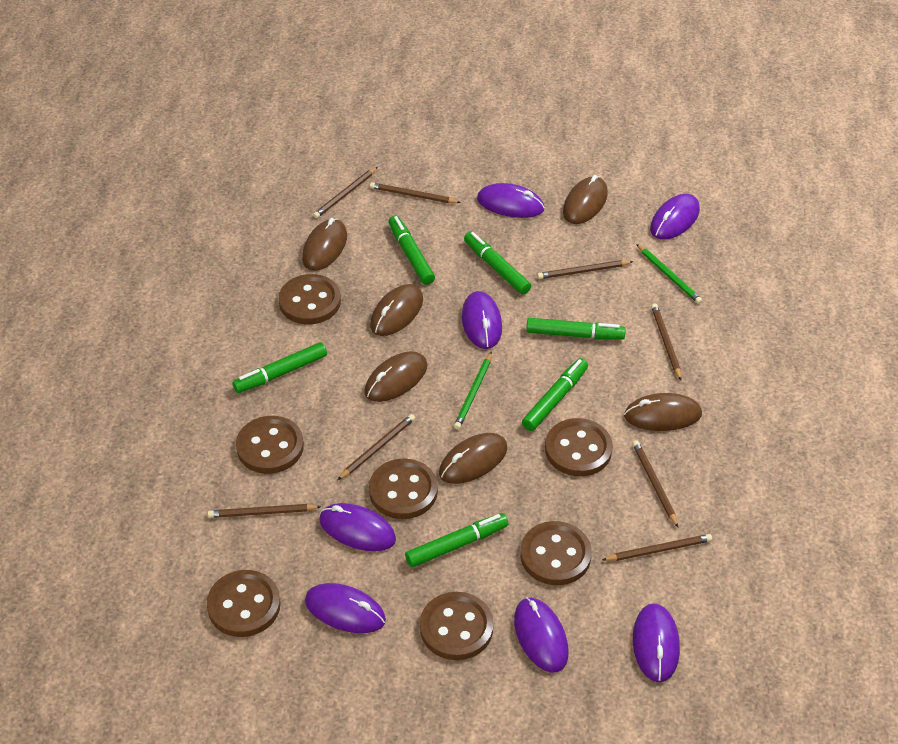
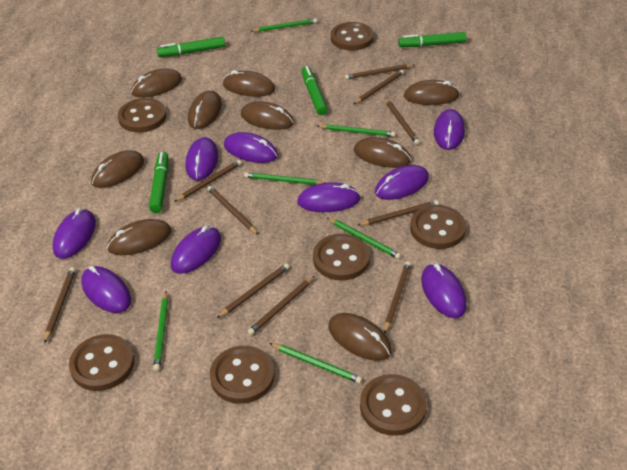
brown mouse: 6 -> 9
brown pencil: 8 -> 10
green marker: 6 -> 4
green pencil: 2 -> 6
purple mouse: 7 -> 9

